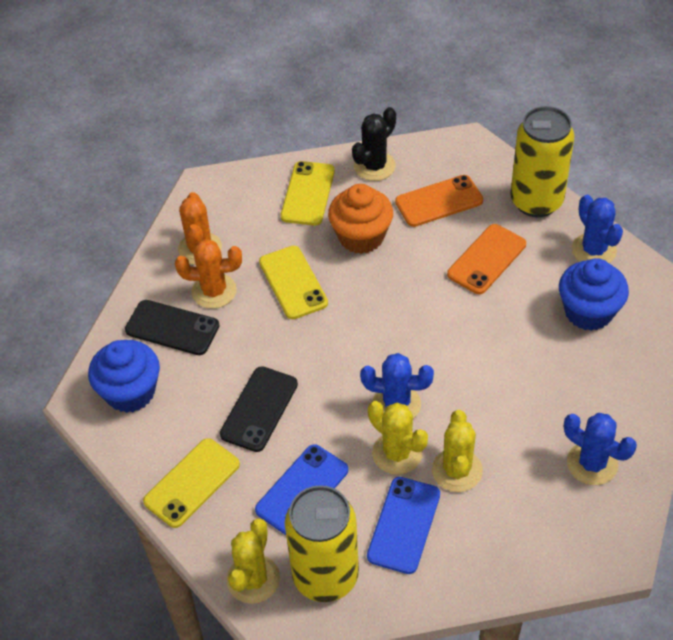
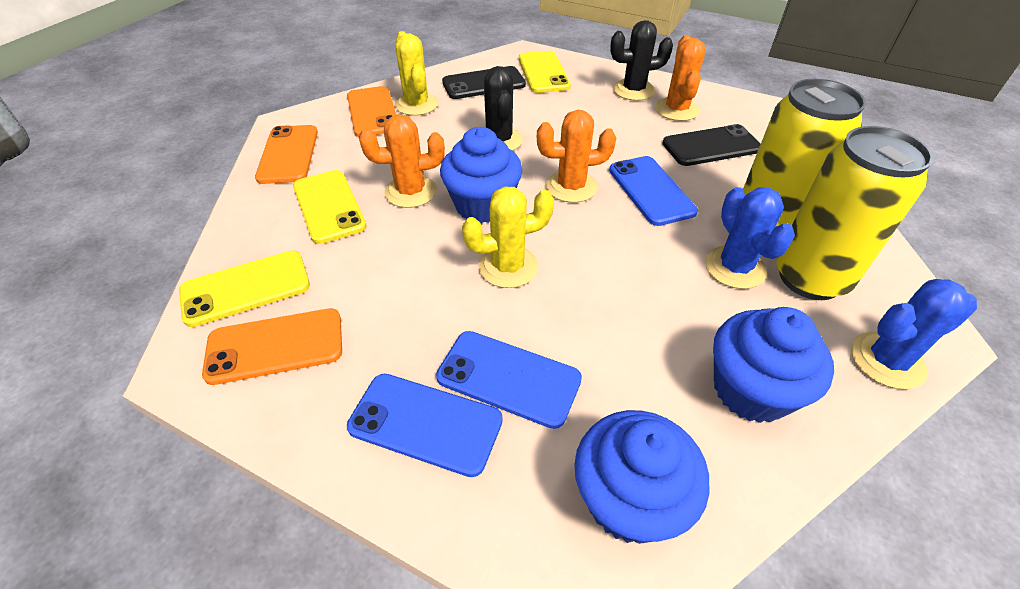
black cactus: 1 -> 2
blue cactus: 3 -> 2
blue cupcake: 2 -> 3
blue phone: 2 -> 3
orange cactus: 2 -> 3
orange cupcake: 1 -> 0
orange phone: 2 -> 3
yellow cactus: 3 -> 2

